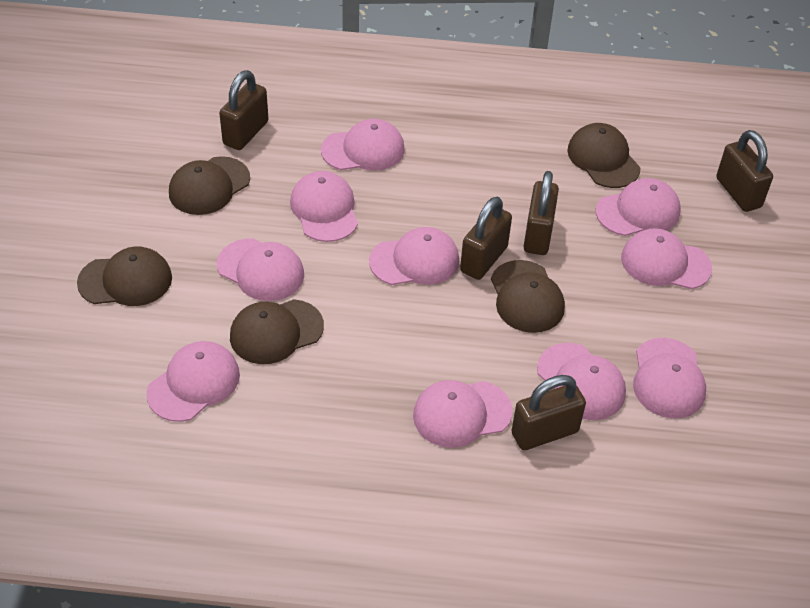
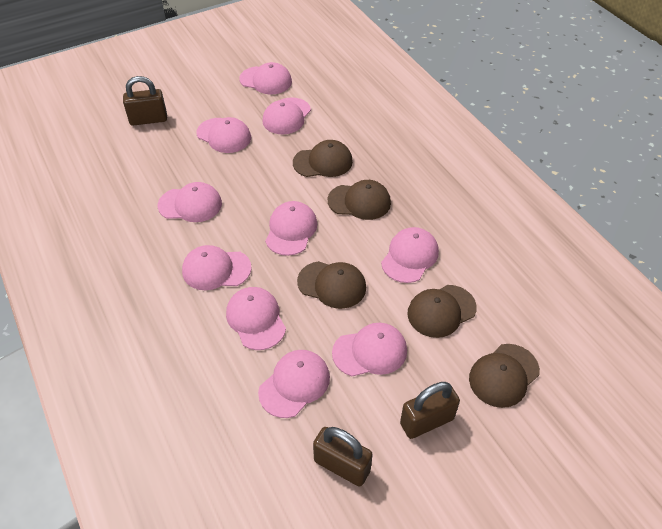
brown padlock: 5 -> 3

